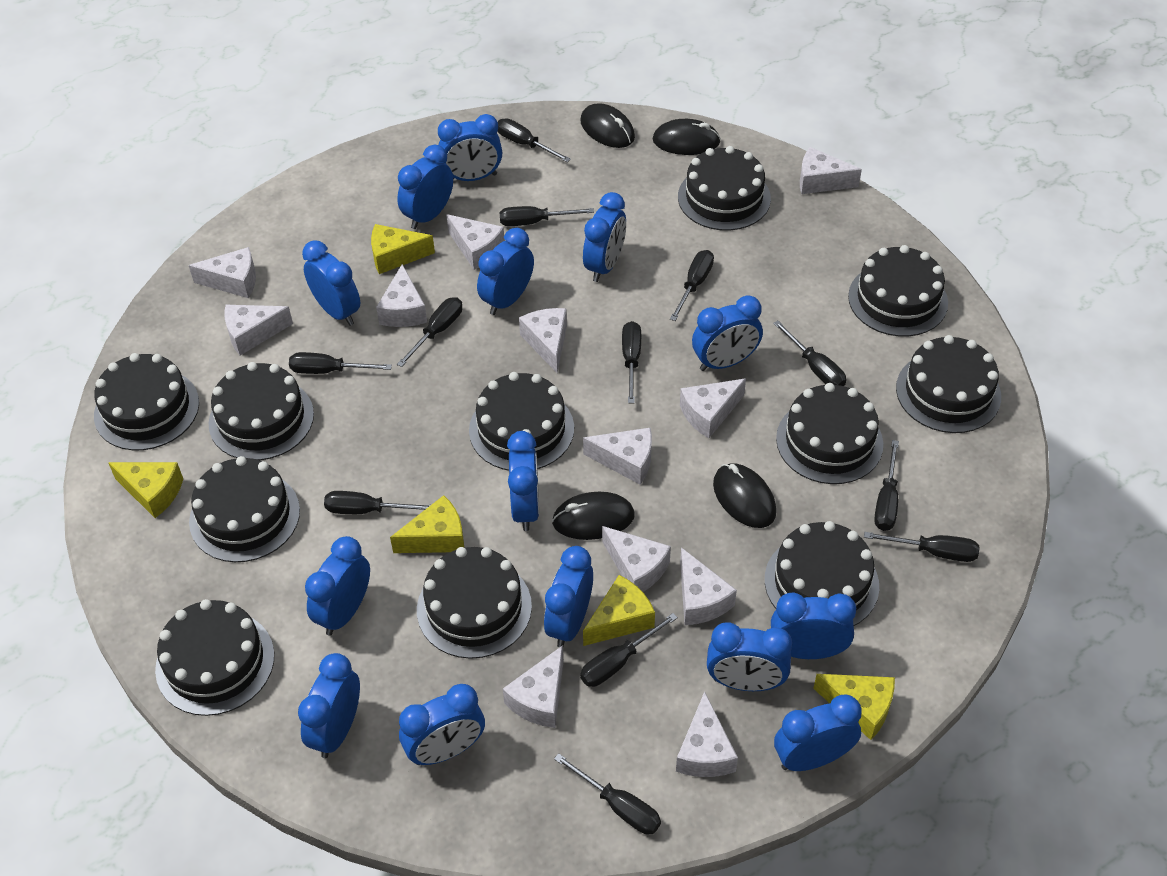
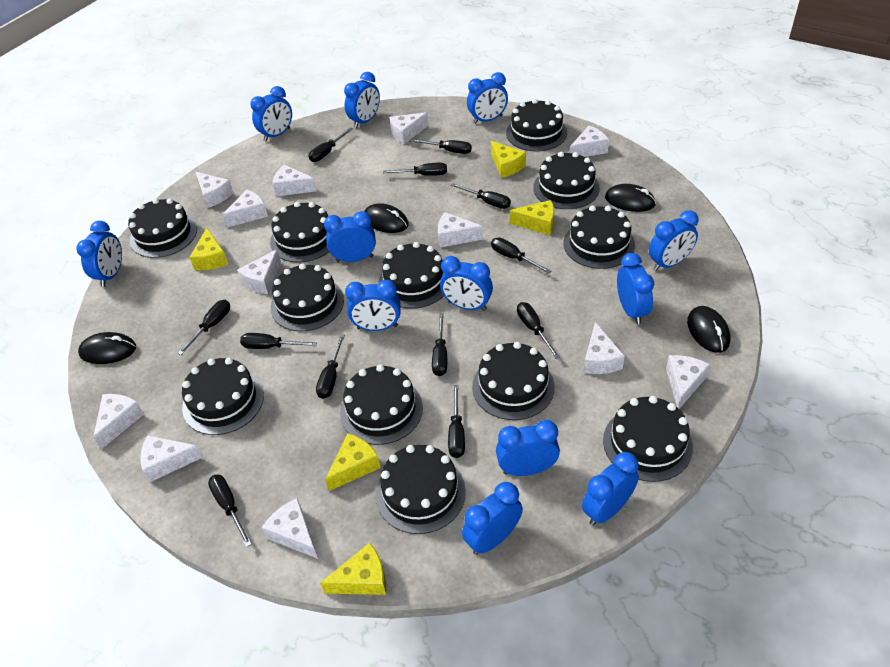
black cake: 11 -> 12
blue clock: 14 -> 12

